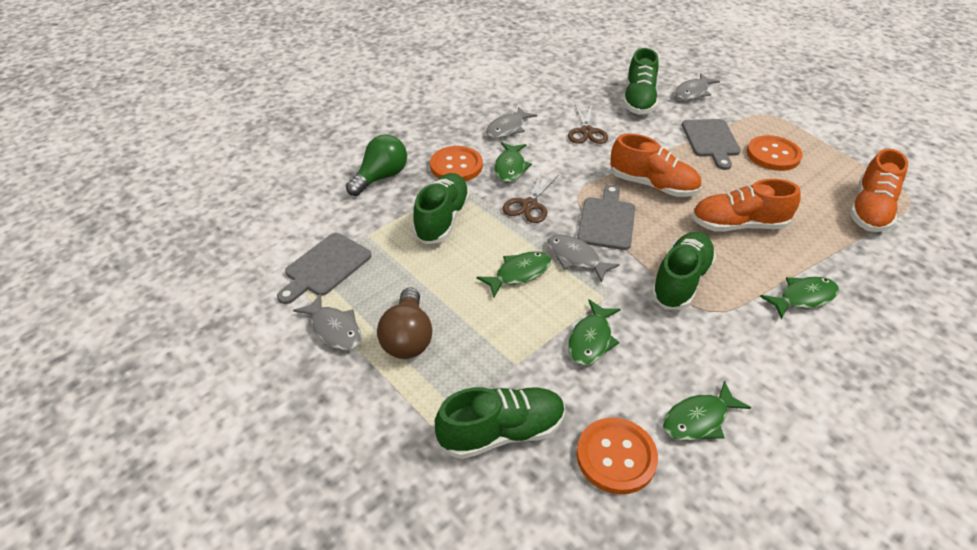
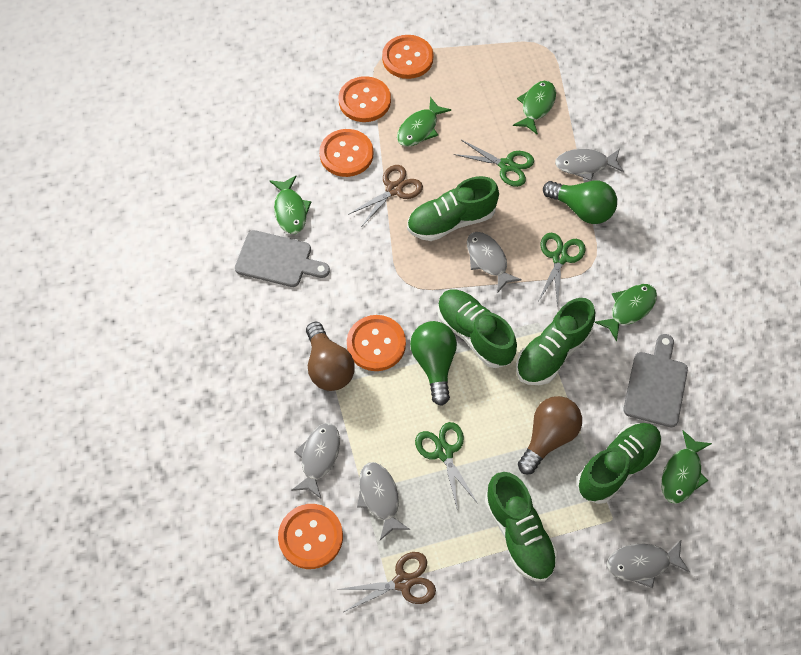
brown light bulb: 1 -> 2
green light bulb: 1 -> 2
green scissors: 0 -> 3
green shoe: 4 -> 5
grey cutting board: 3 -> 2
grey fish: 4 -> 5
orange button: 3 -> 5
orange shoe: 3 -> 0

